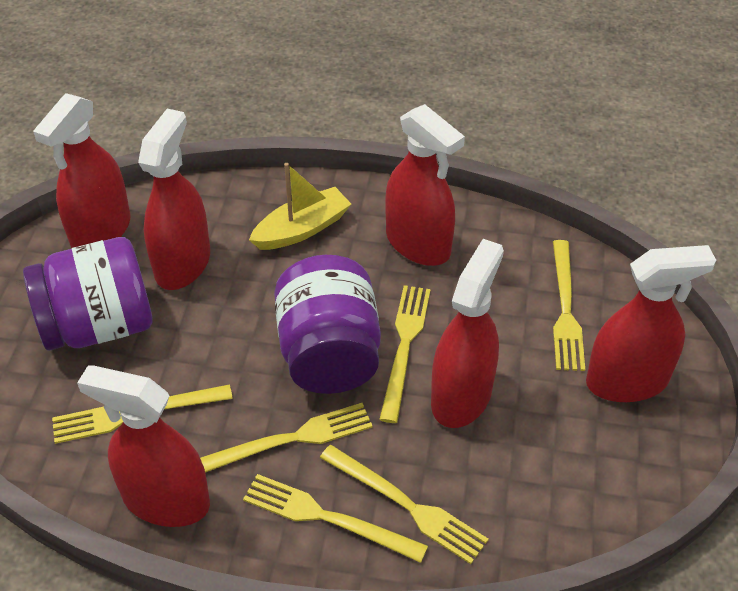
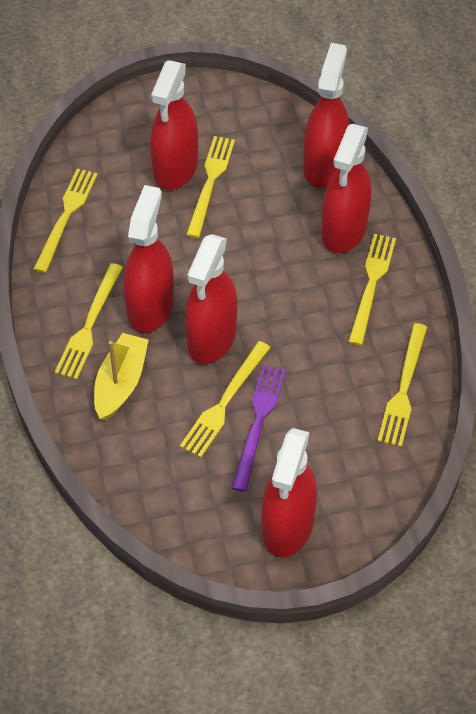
purple fork: 0 -> 1
purple jar: 2 -> 0

